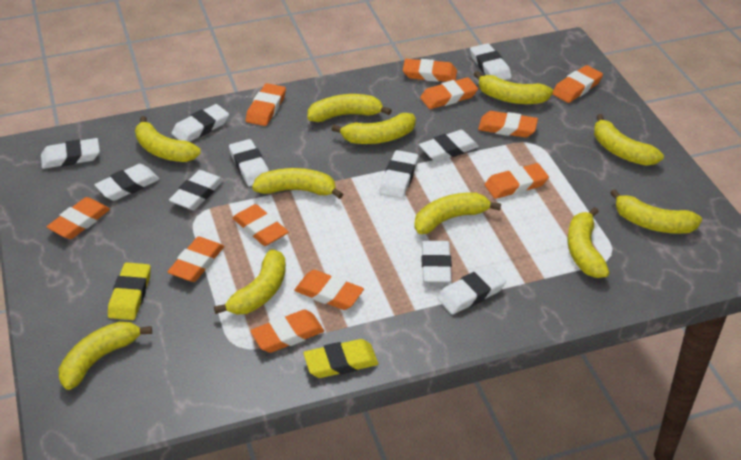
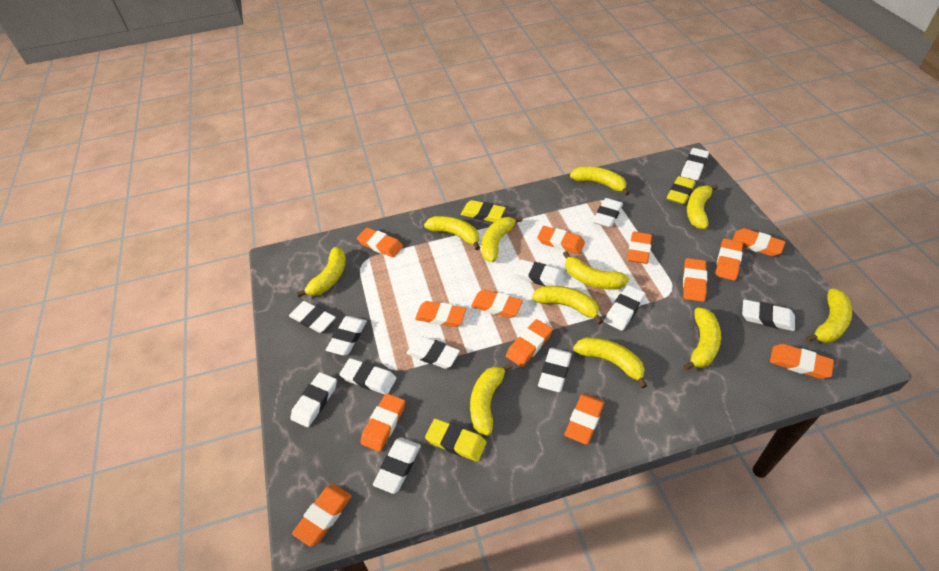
orange eraser: 11 -> 13
white eraser: 10 -> 12
yellow eraser: 2 -> 3

